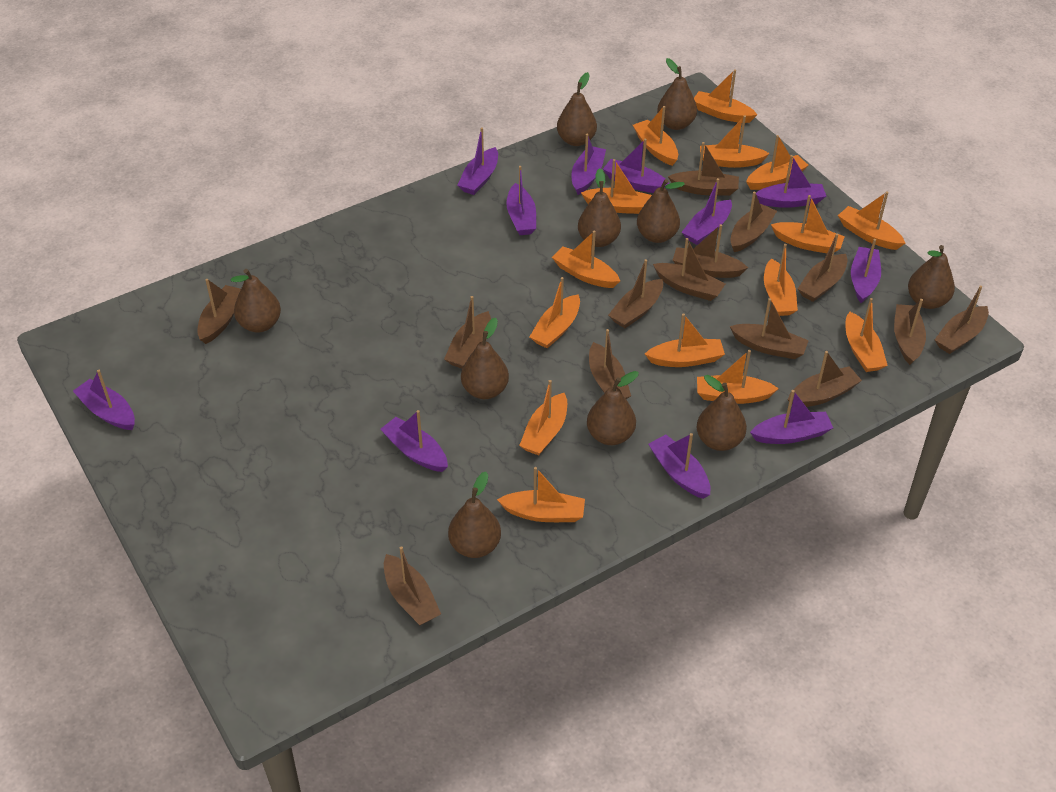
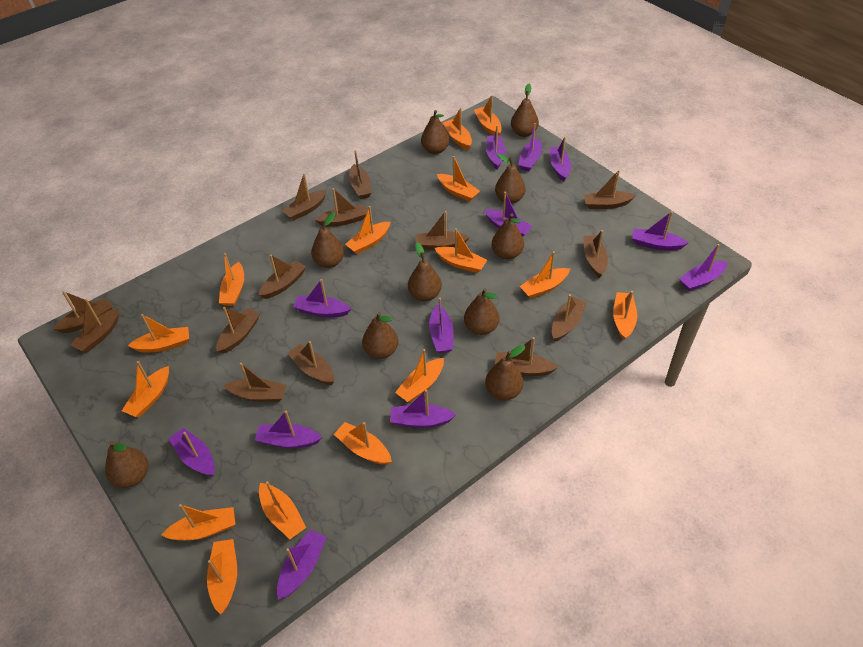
purple boat: 11 -> 12

